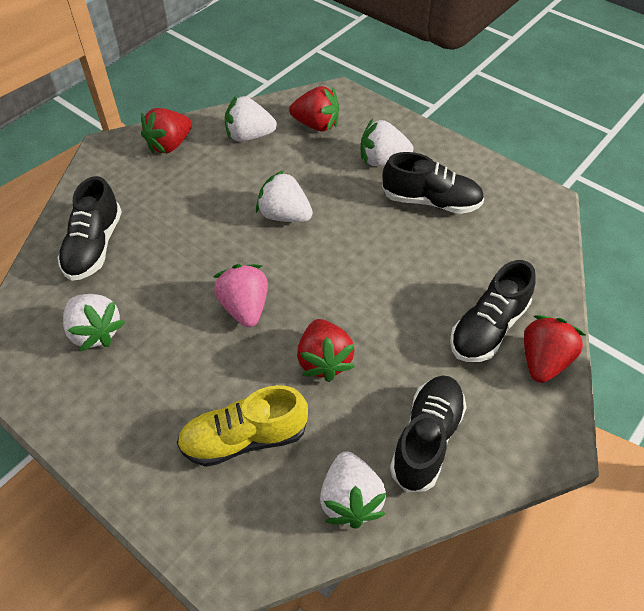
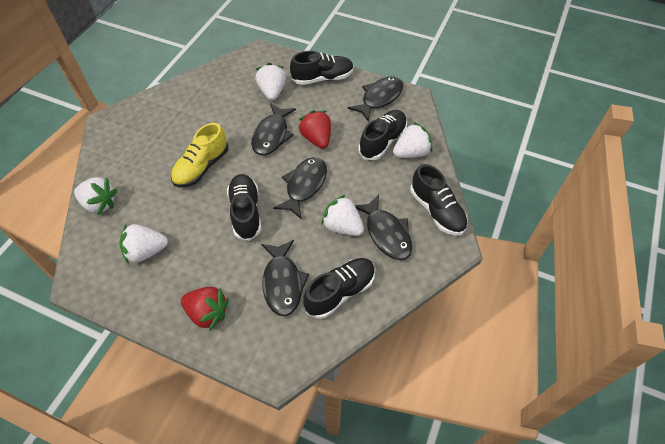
black fish: 0 -> 5
black shoe: 4 -> 5
pink strawberry: 1 -> 0
red strawberry: 4 -> 2

